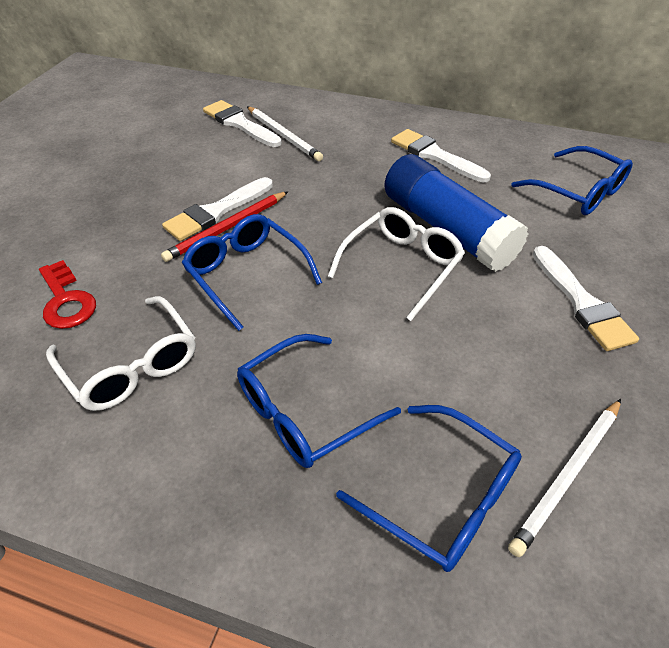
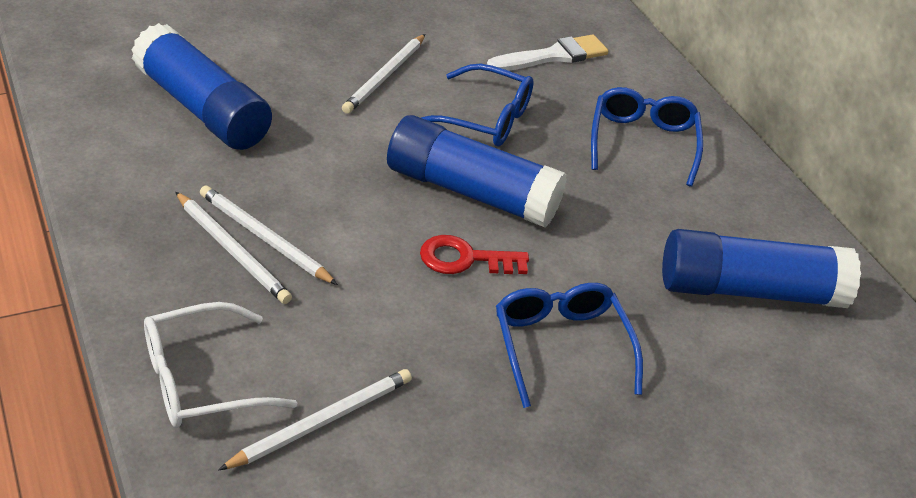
blue glasses: 4 -> 3
blue glue stick: 1 -> 3
red pencil: 1 -> 0
white brush: 4 -> 1
white glasses: 2 -> 1
white pencil: 2 -> 4

